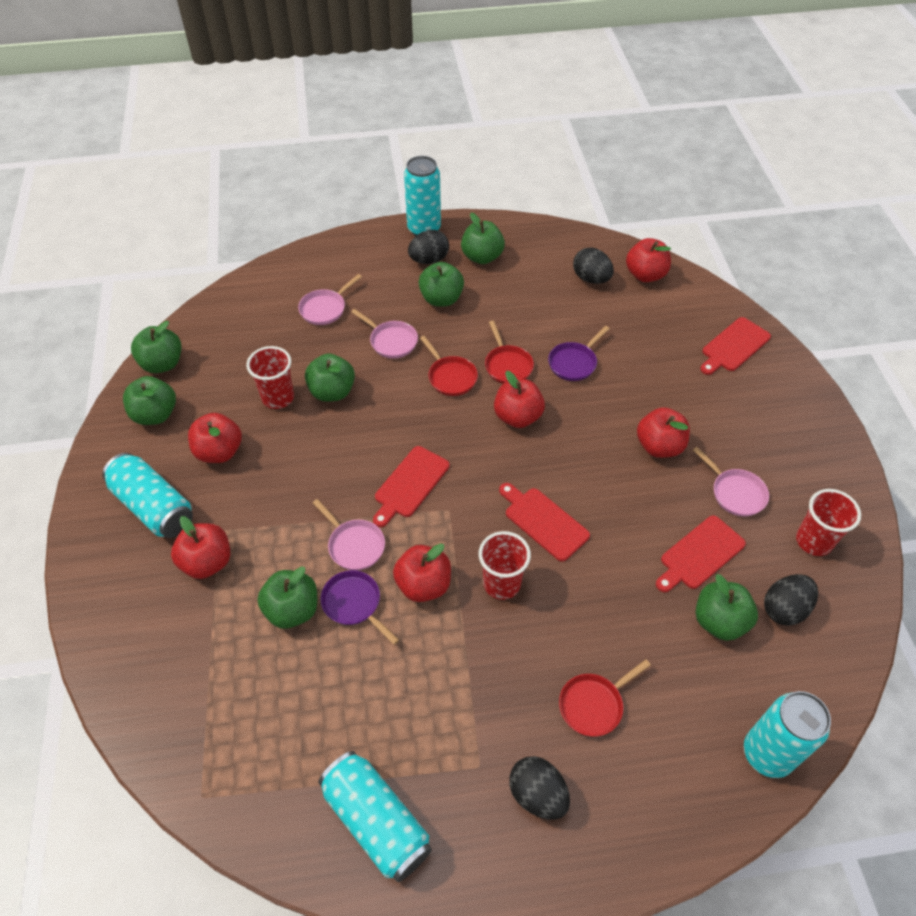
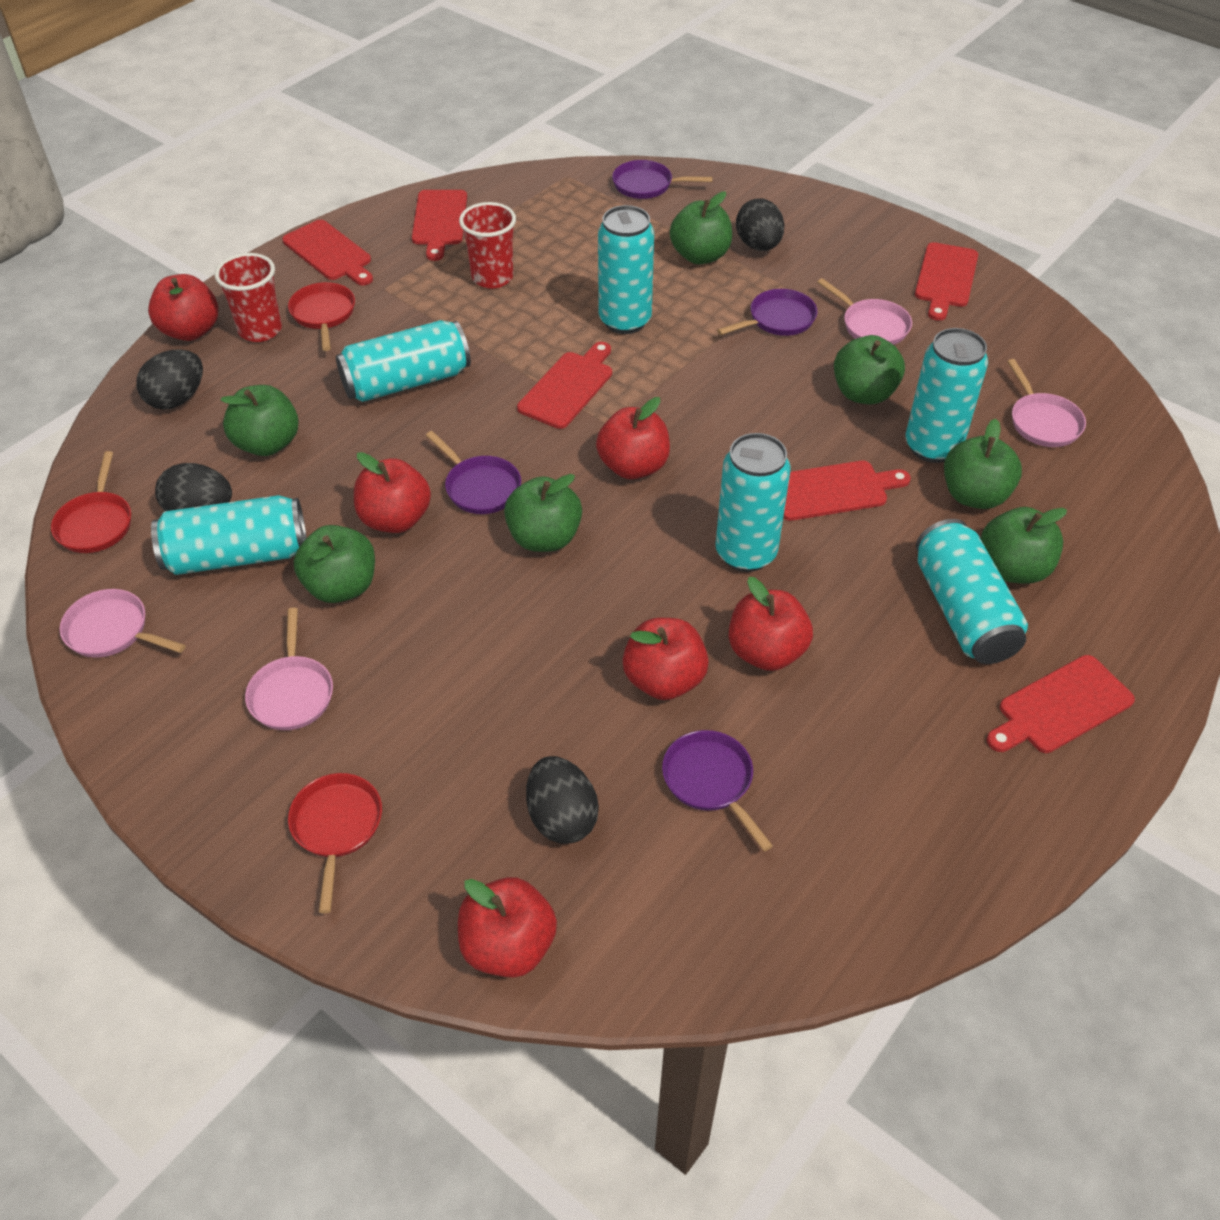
purple pan: 2 -> 4
red cup: 3 -> 2
red cutting board: 4 -> 6
turquoise can: 4 -> 6

